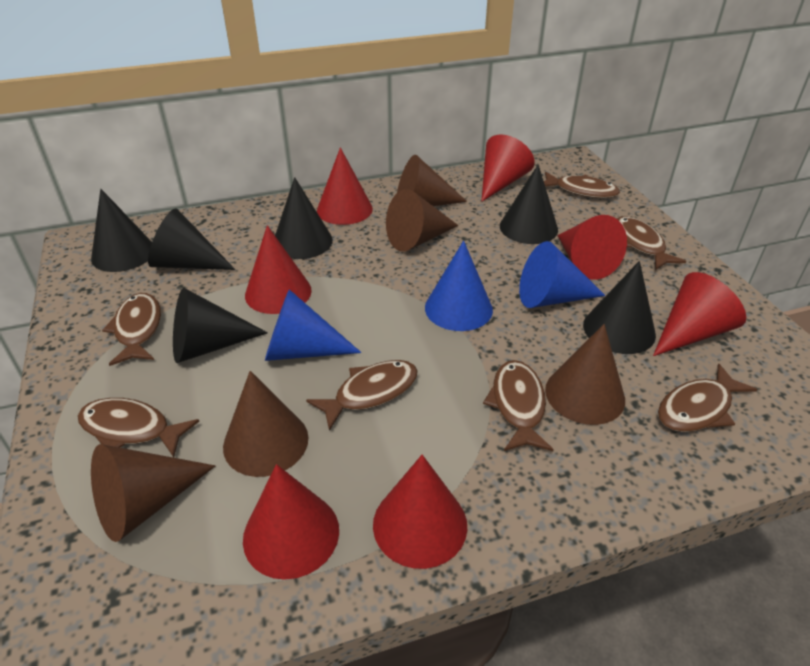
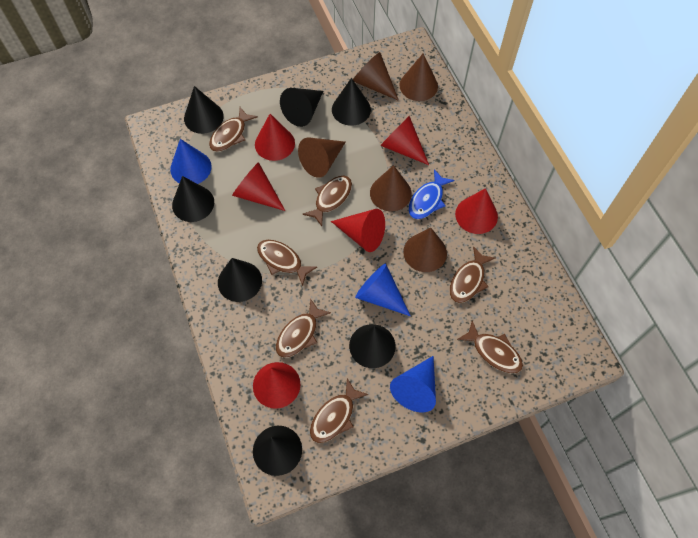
black cone: 6 -> 7
blue fish: 0 -> 1
red cone: 7 -> 6

